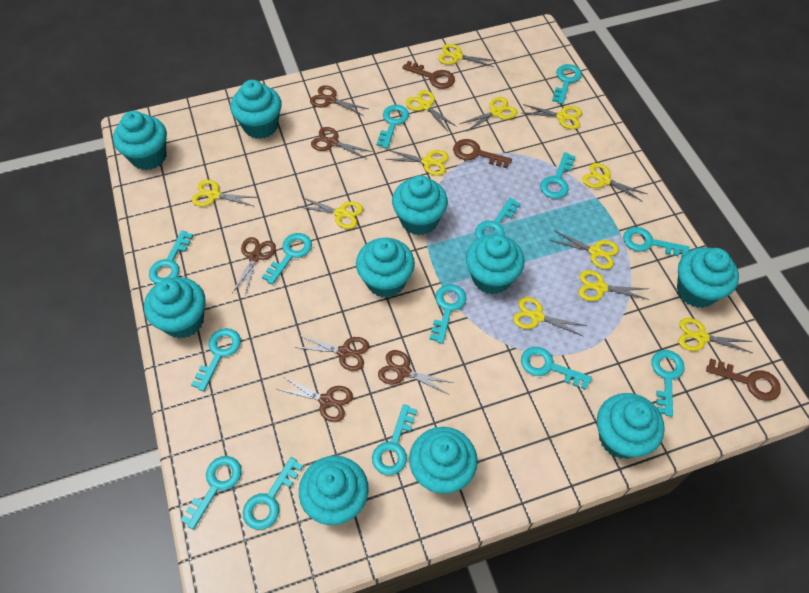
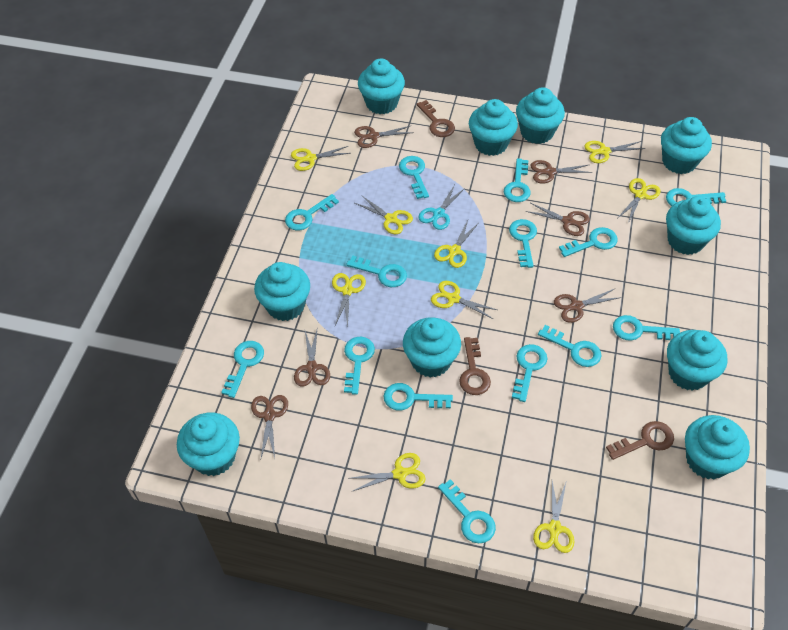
turquoise scissors: 0 -> 1
yellow scissors: 12 -> 9

